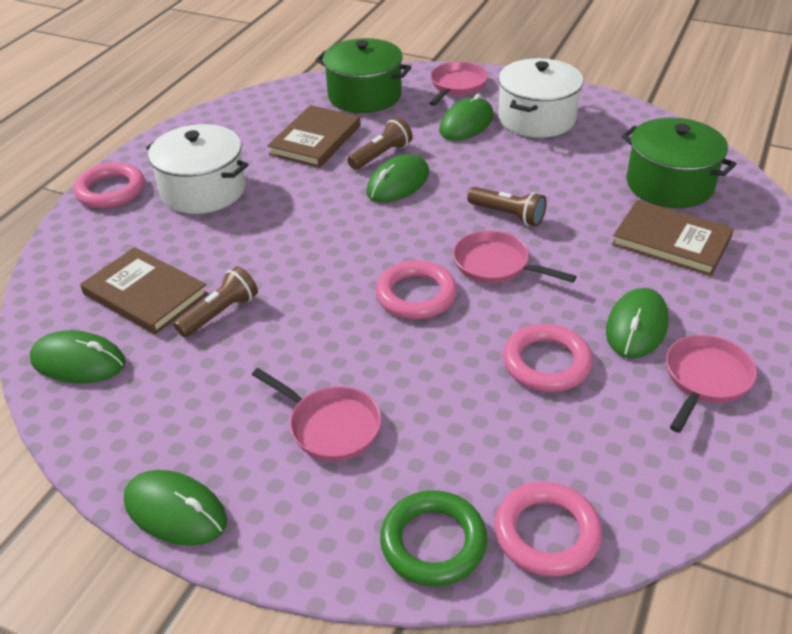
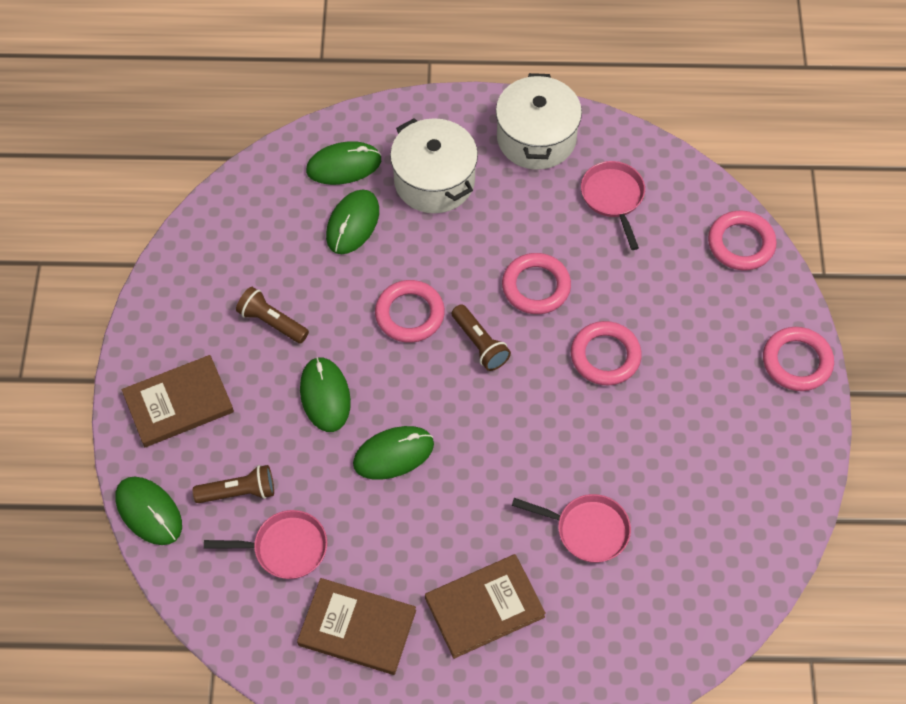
green pot: 2 -> 0
green ring: 1 -> 0
pink pan: 4 -> 3
pink ring: 4 -> 5

